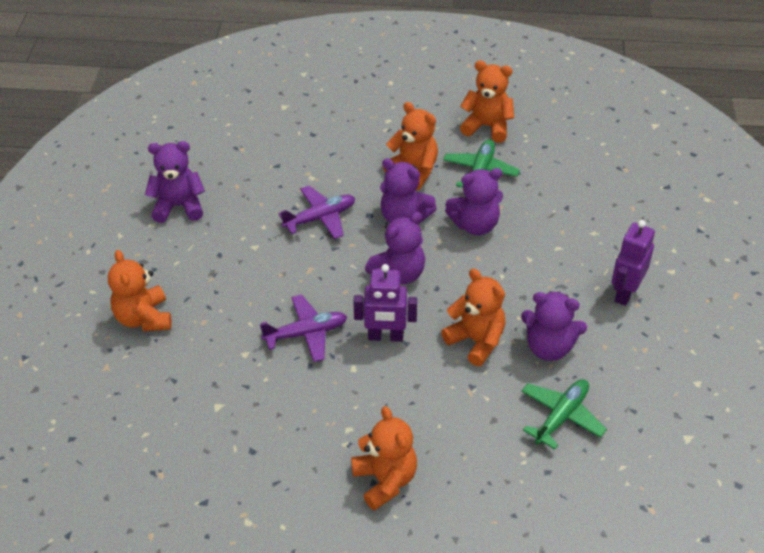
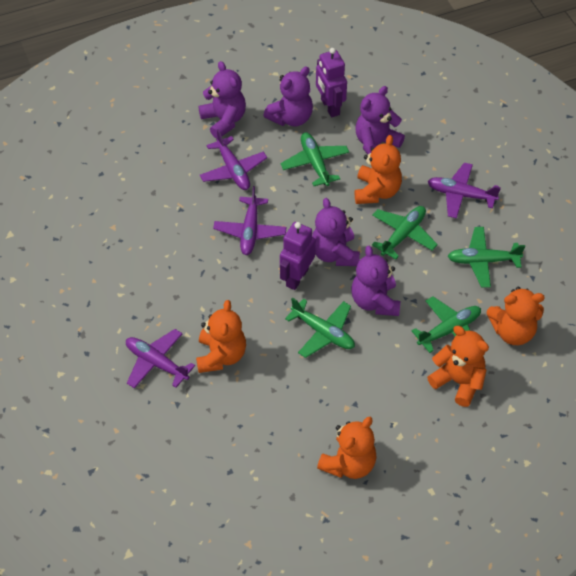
green plane: 2 -> 5
purple plane: 2 -> 4

